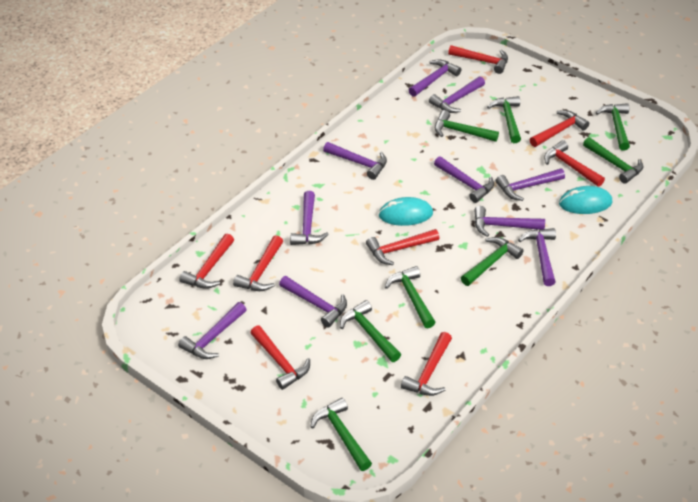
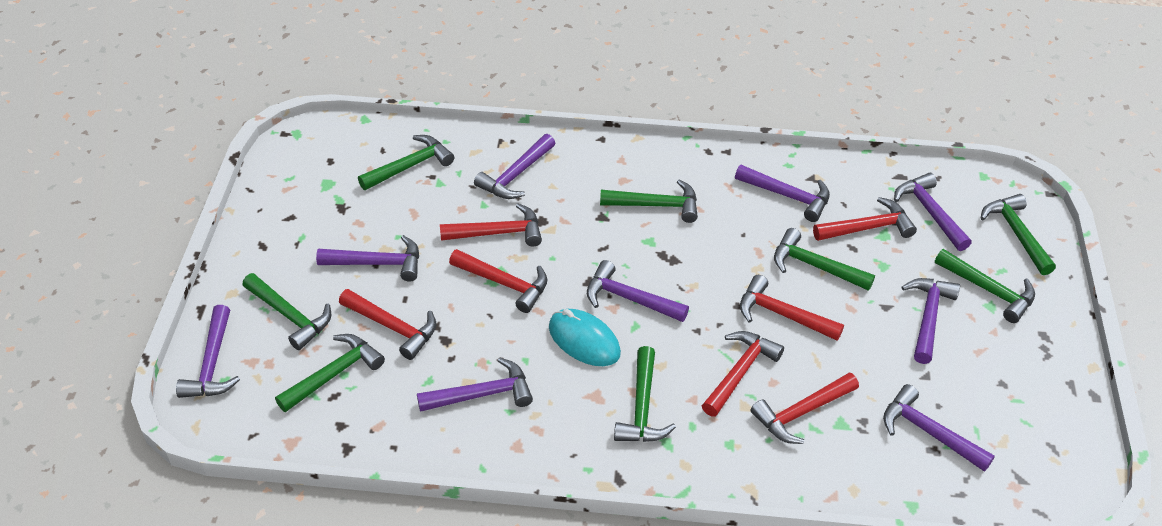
purple hammer: 10 -> 9
red hammer: 8 -> 7
turquoise mouse: 2 -> 1

